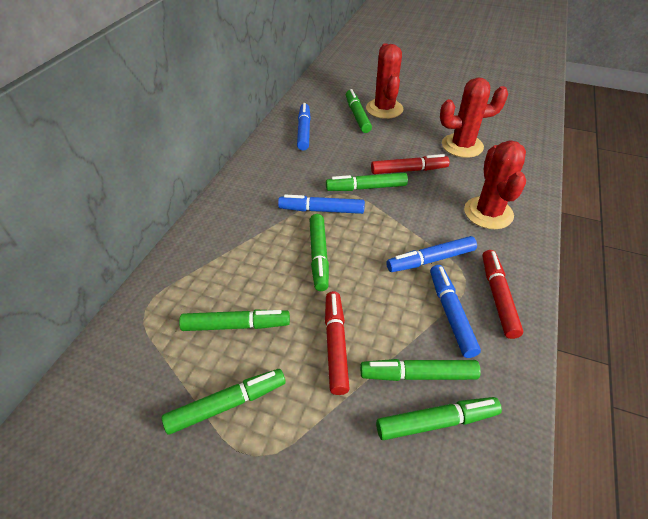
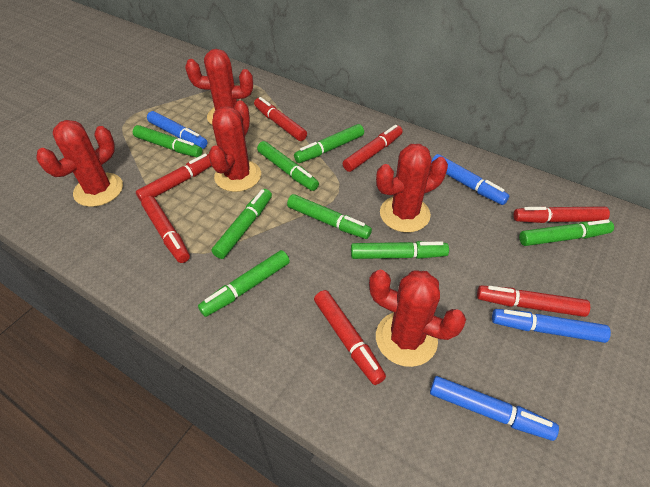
green marker: 7 -> 8
red cactus: 3 -> 5
red marker: 3 -> 7

